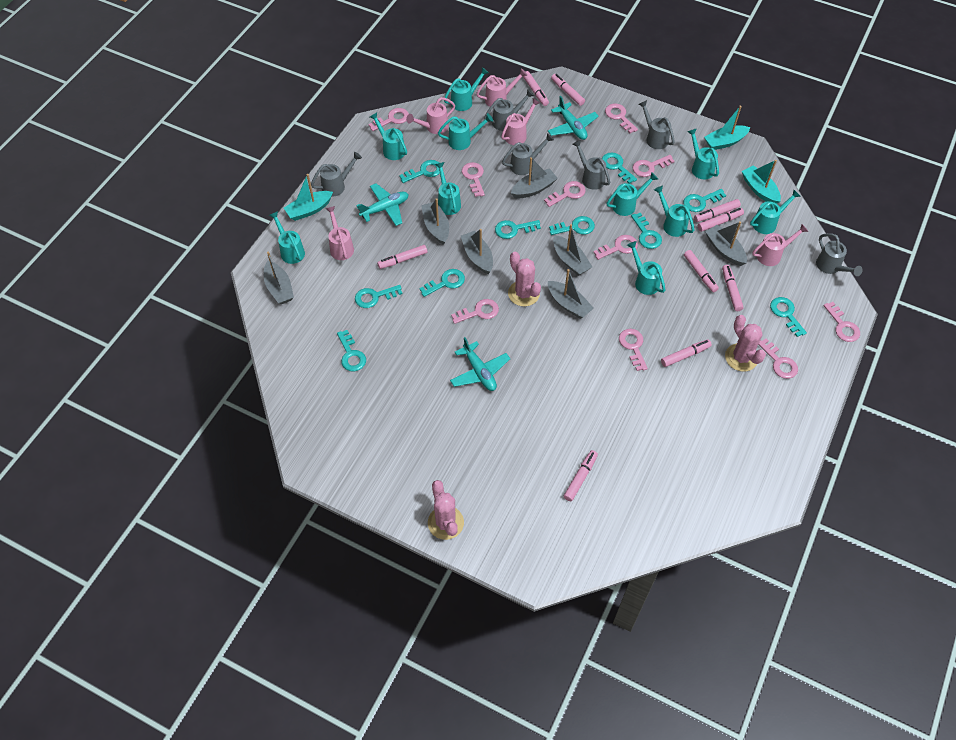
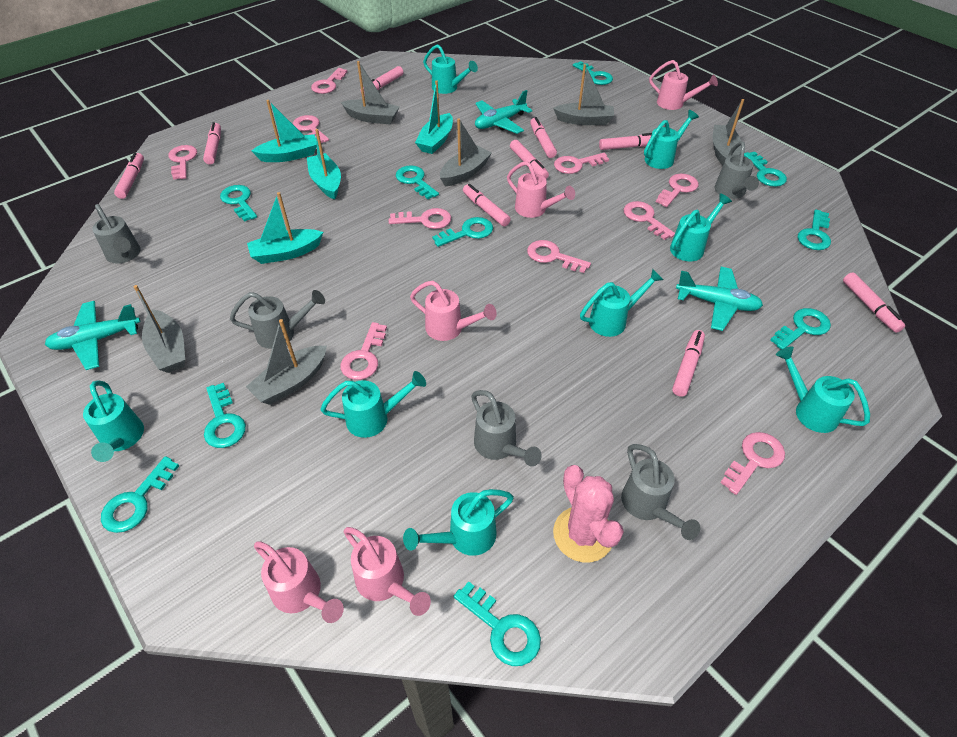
grey boat: 7 -> 6
grey watering can: 6 -> 5
pink cactus: 3 -> 1
turquoise boat: 3 -> 4
turquoise watering can: 10 -> 8

